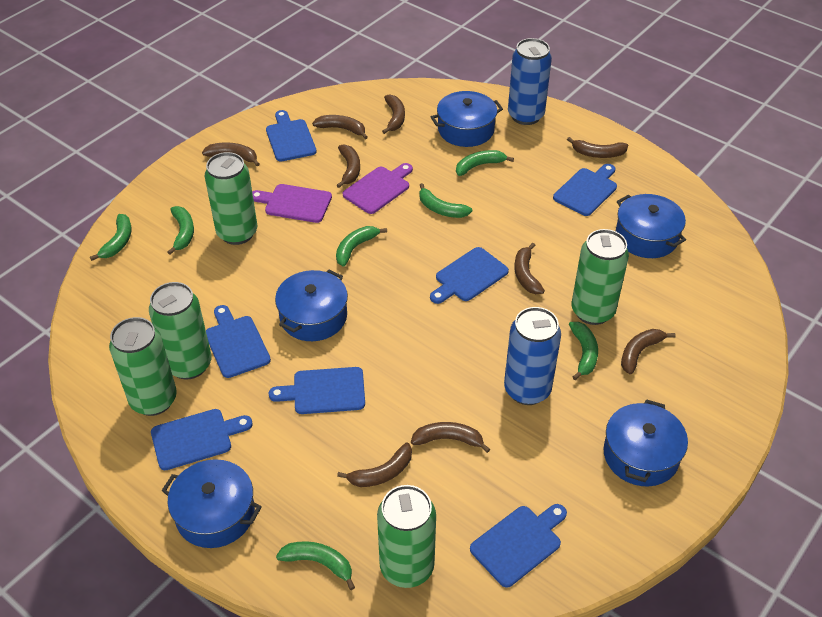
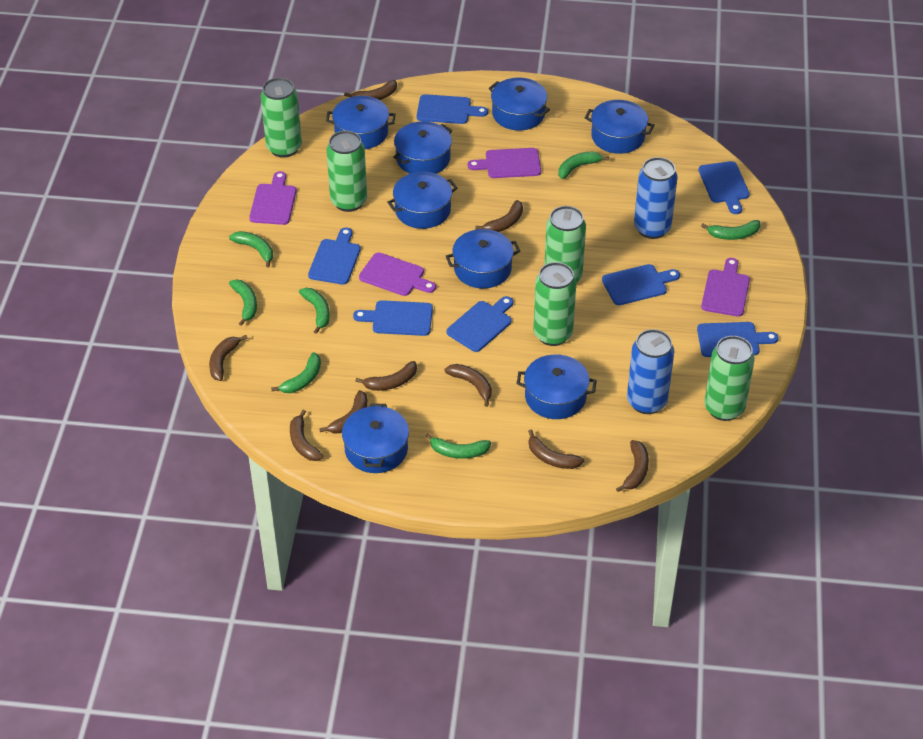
blue pot: 5 -> 8
purple cutting board: 2 -> 4

